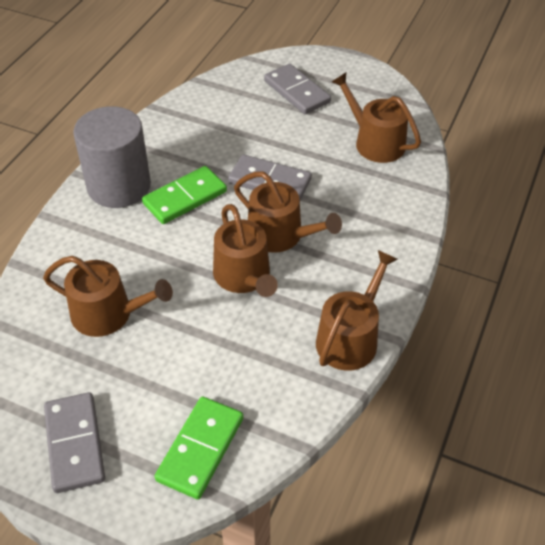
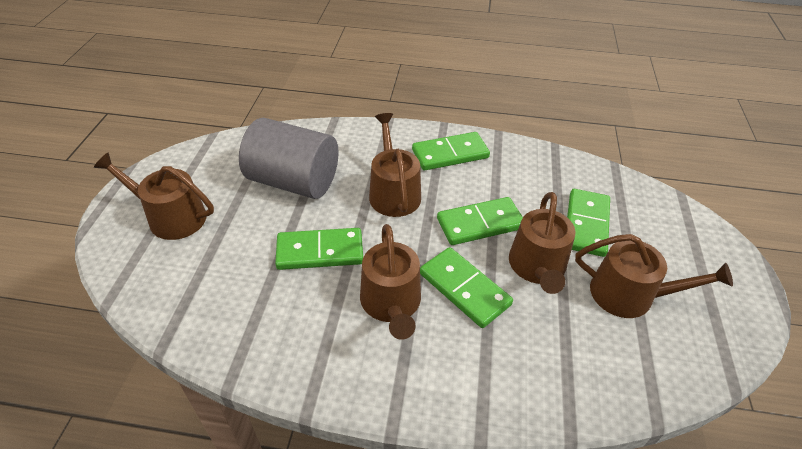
green domino: 2 -> 5
grey domino: 3 -> 0

